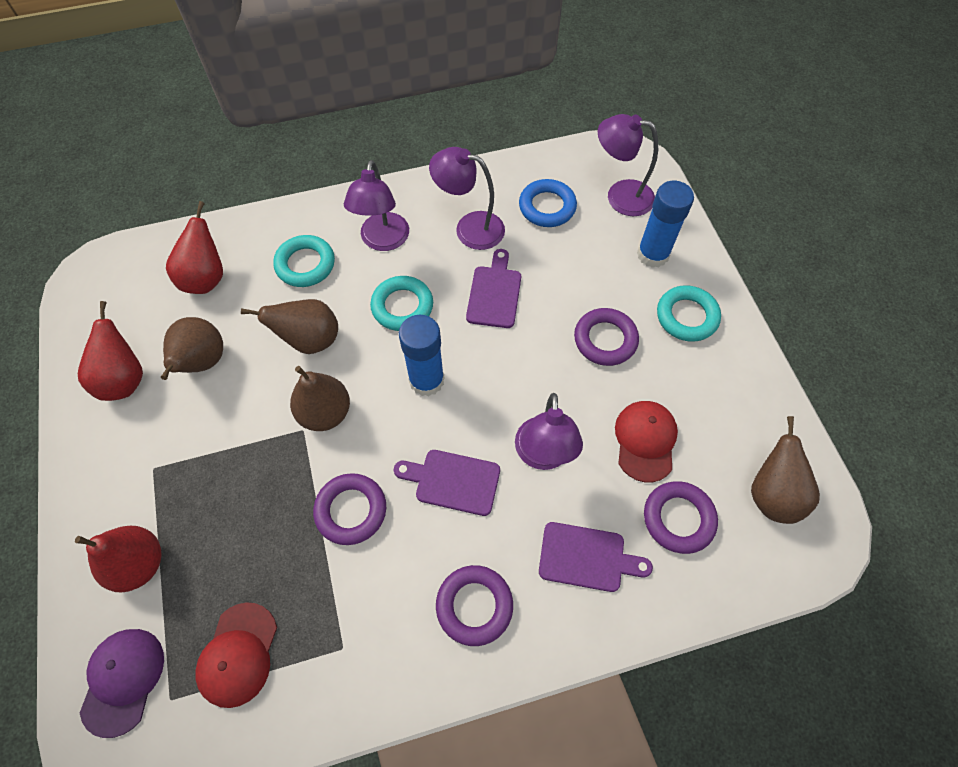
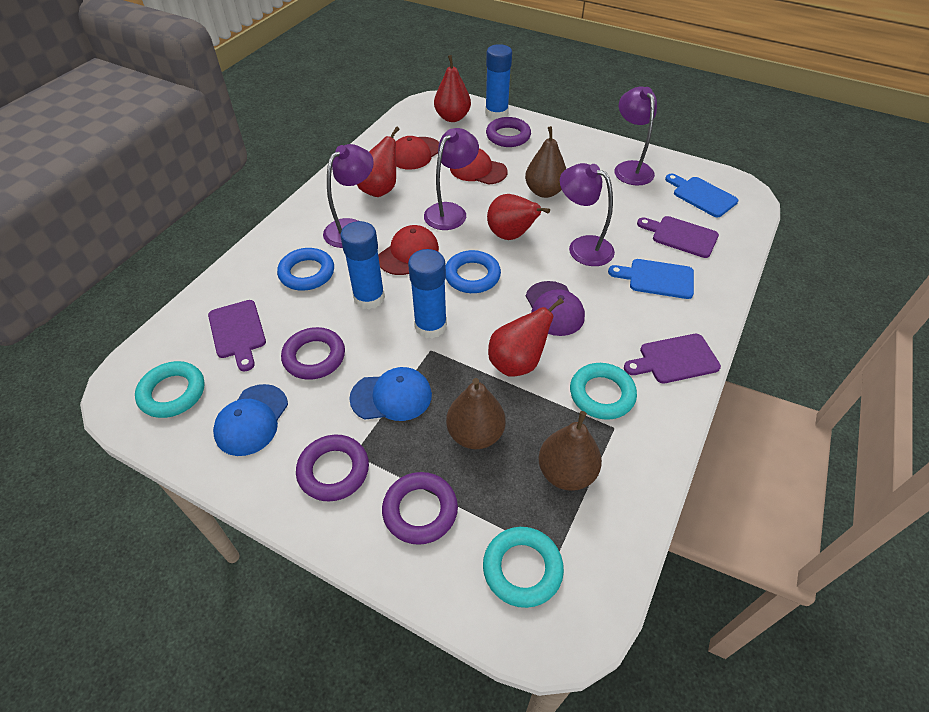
blue cap: 0 -> 2
blue cutting board: 0 -> 2
blue glue stick: 2 -> 3
blue ring: 1 -> 2
brown pear: 4 -> 3
red cap: 2 -> 3
red pear: 3 -> 4

